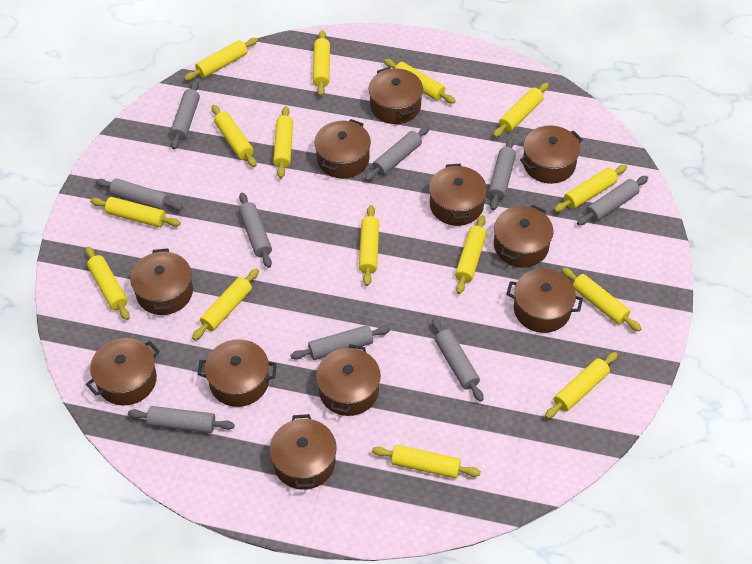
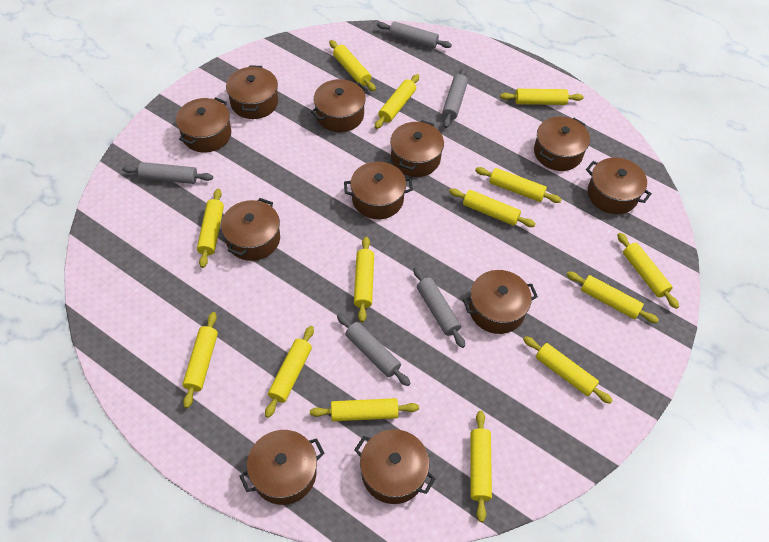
grey rolling pin: 9 -> 5
yellow rolling pin: 15 -> 14

